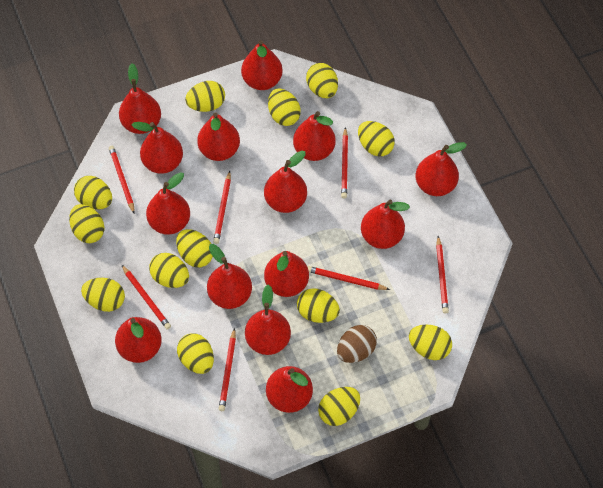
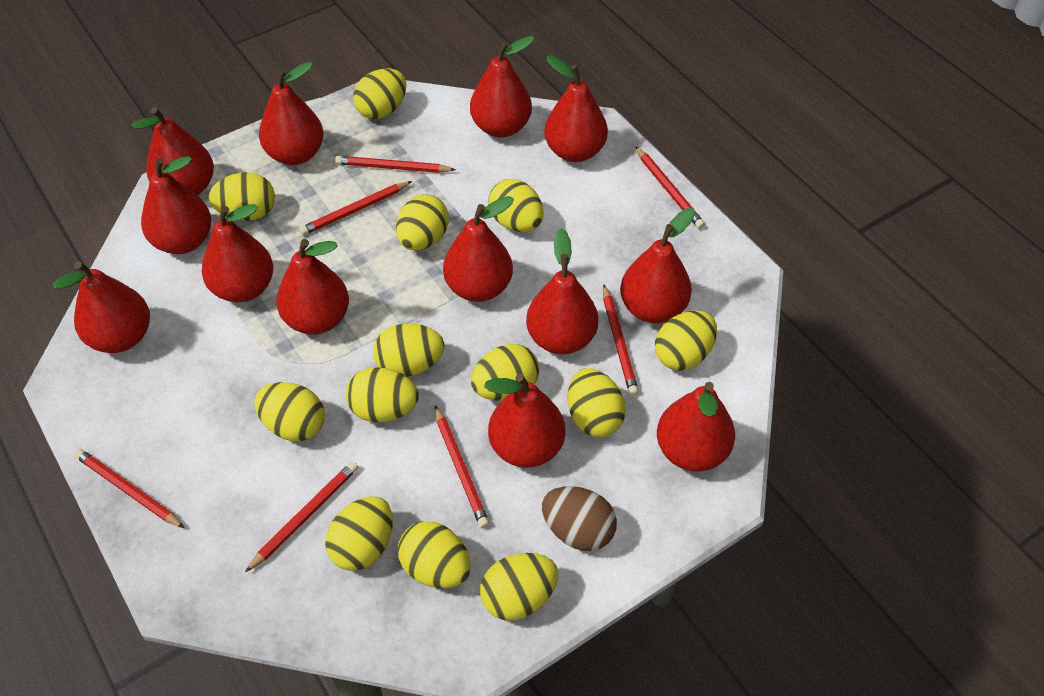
red pear: 14 -> 13

